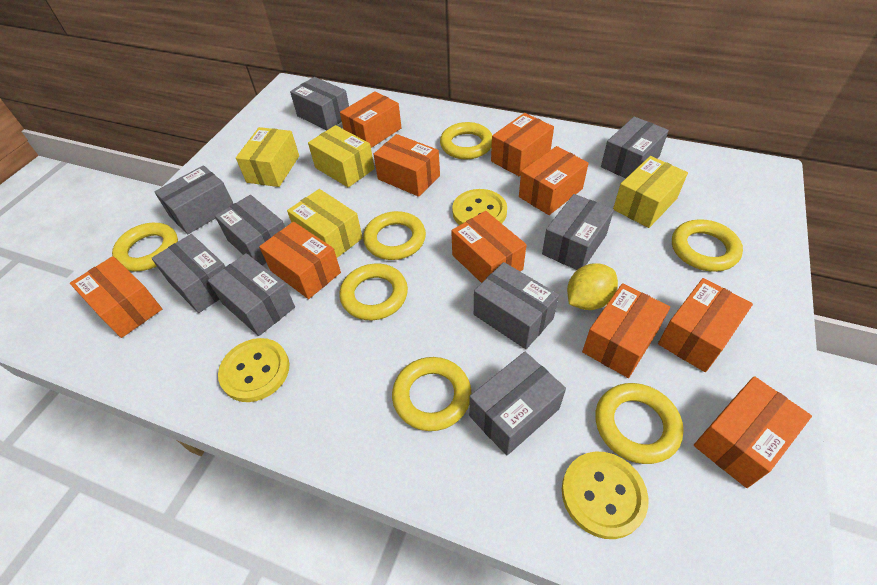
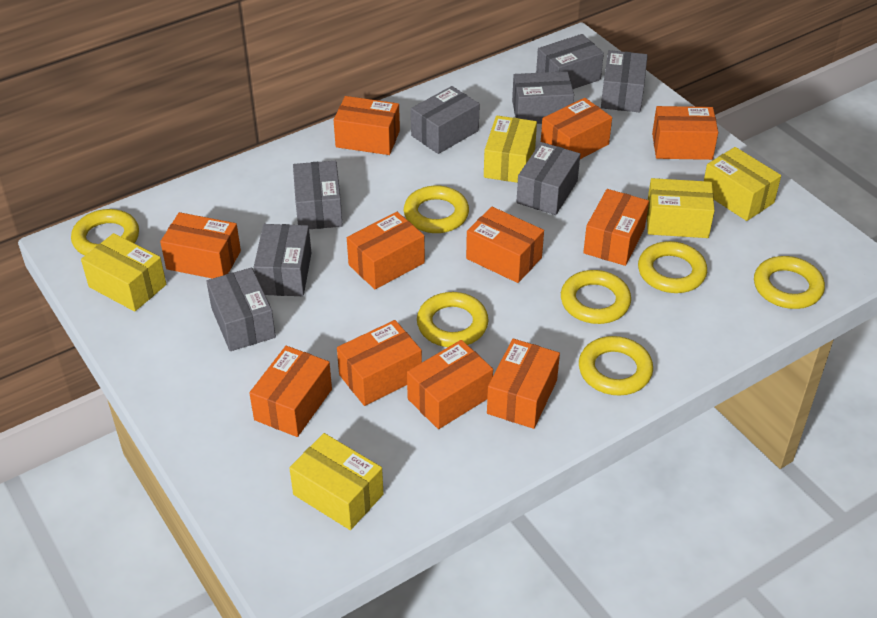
grey box: 9 -> 8
orange box: 10 -> 11
yellow box: 4 -> 5
yellow button: 3 -> 0
yellow lemon: 1 -> 0

